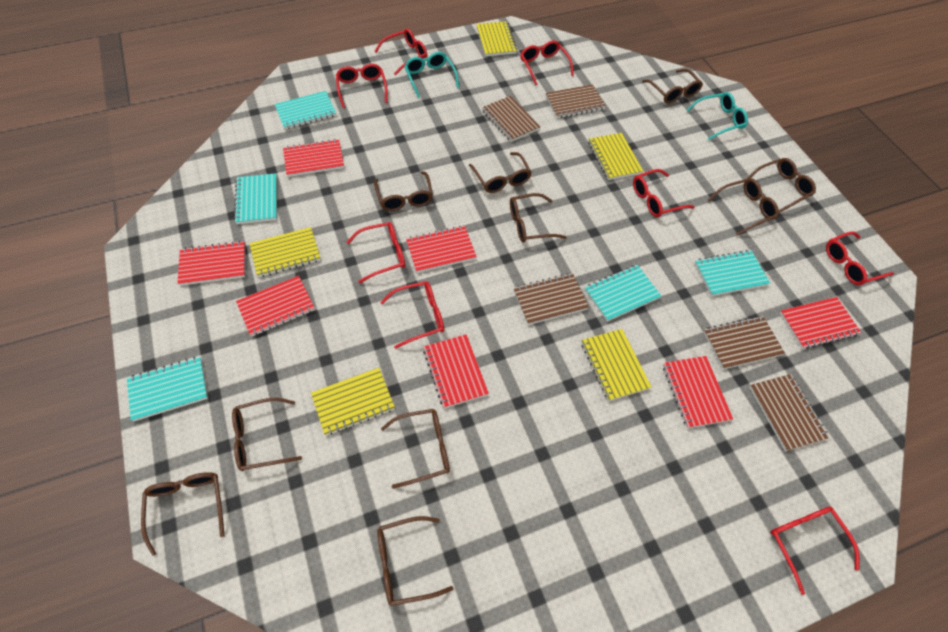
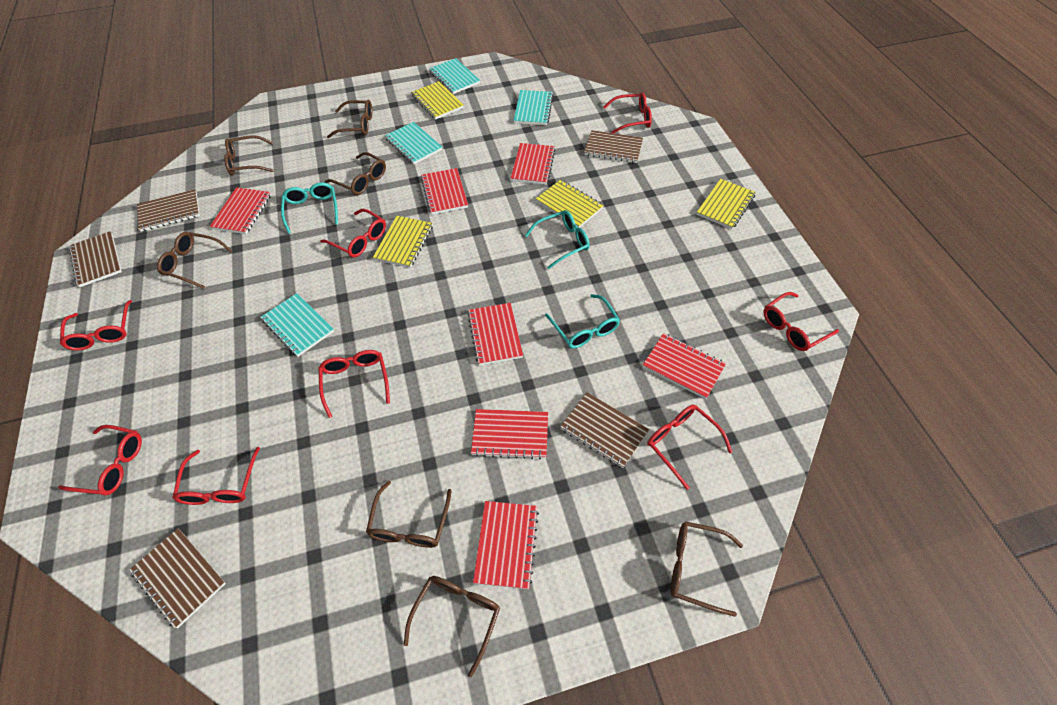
brown glasses: 10 -> 7
turquoise glasses: 2 -> 3
turquoise notebook: 5 -> 4
yellow notebook: 5 -> 4

